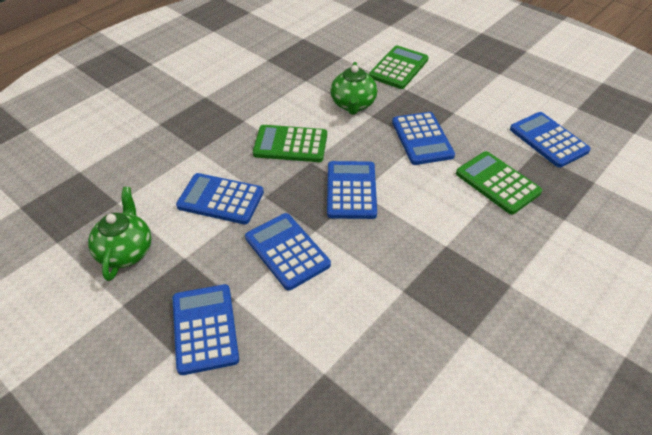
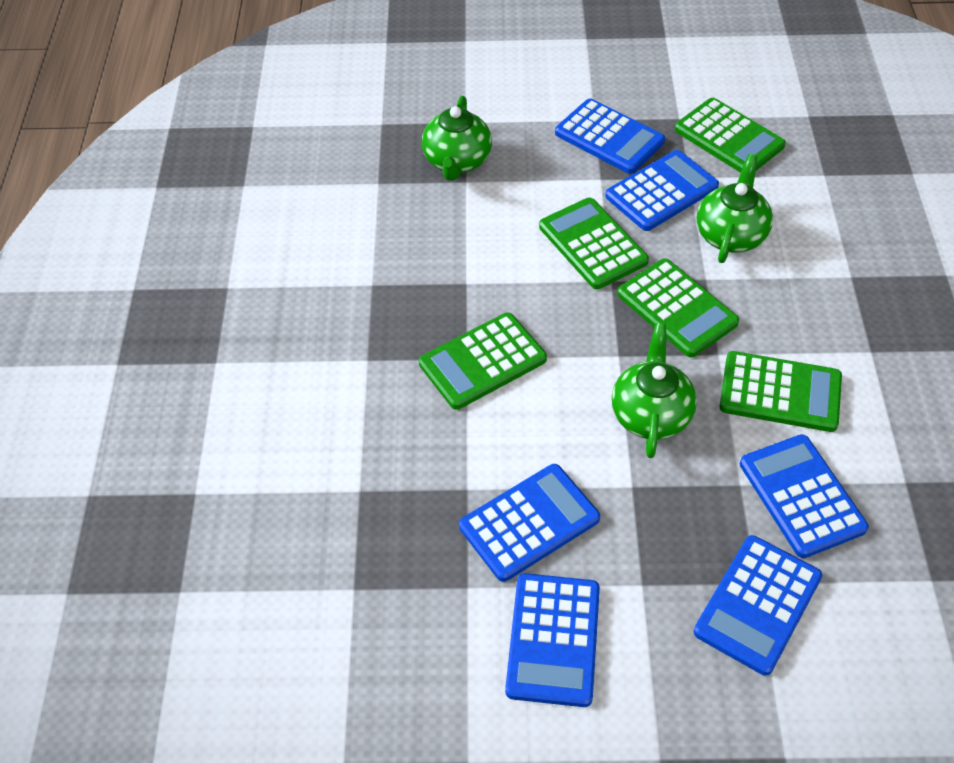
green calculator: 3 -> 5
green teapot: 2 -> 3

